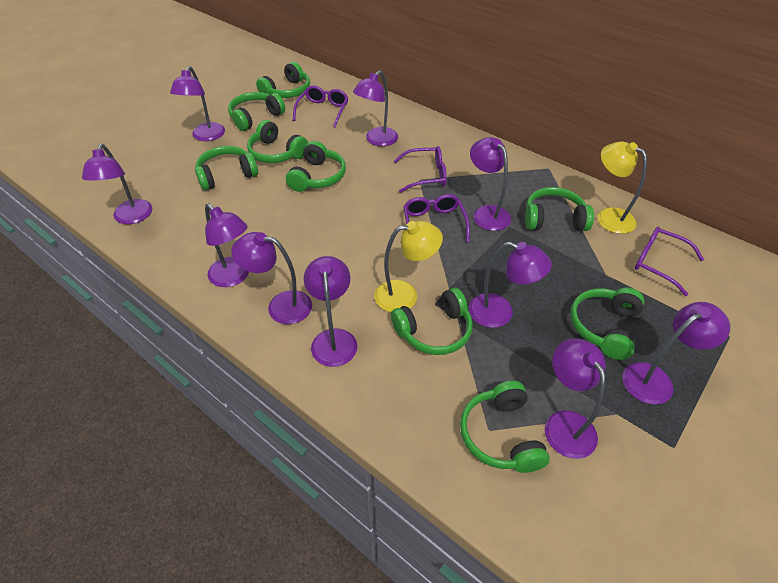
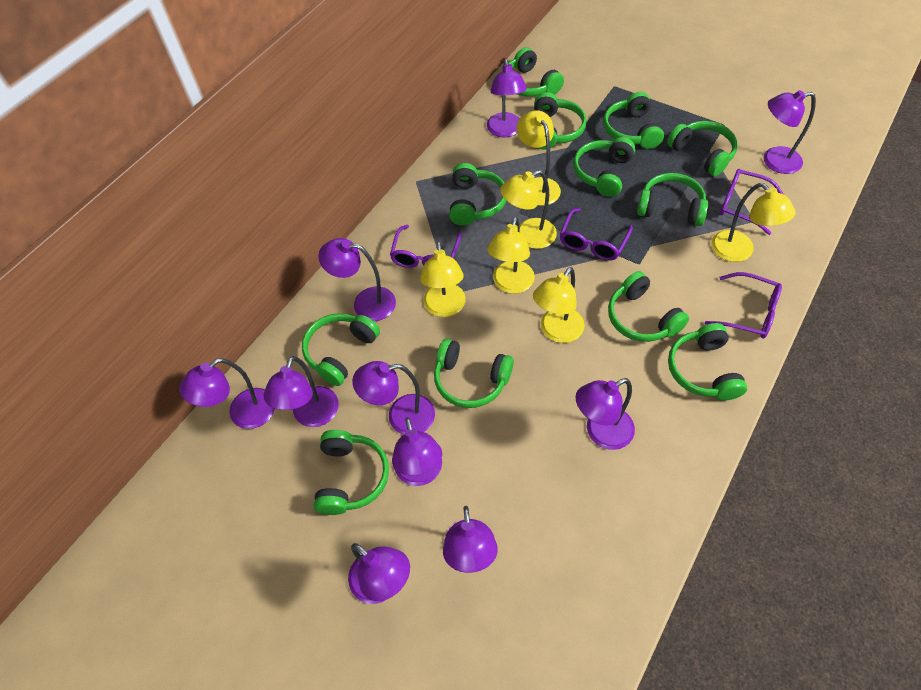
green headphones: 9 -> 12
yellow lamp: 2 -> 6

